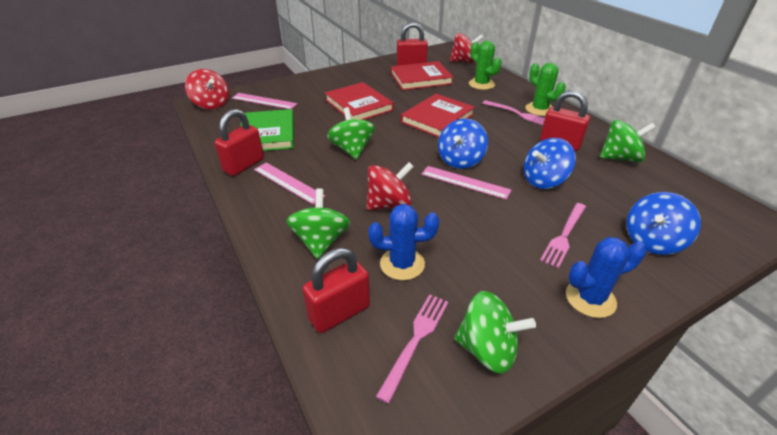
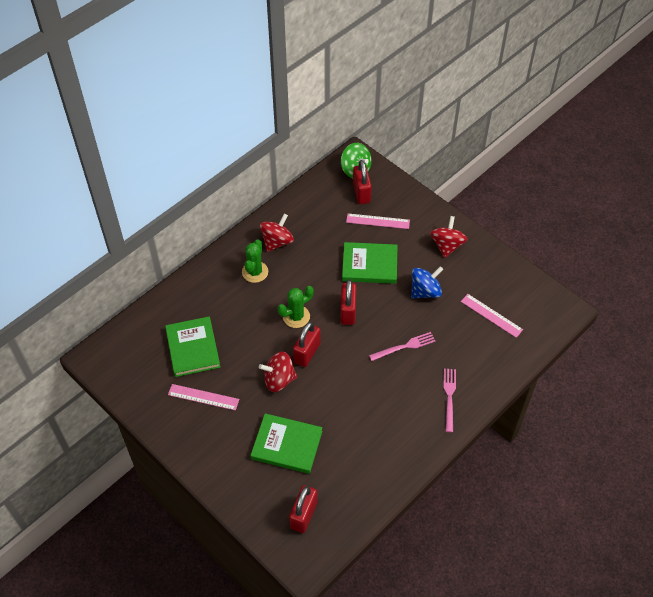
blue cactus: 2 -> 0
blue spinning top: 3 -> 1
green book: 1 -> 3
green spinning top: 4 -> 1
pink fork: 3 -> 2
red book: 3 -> 0

